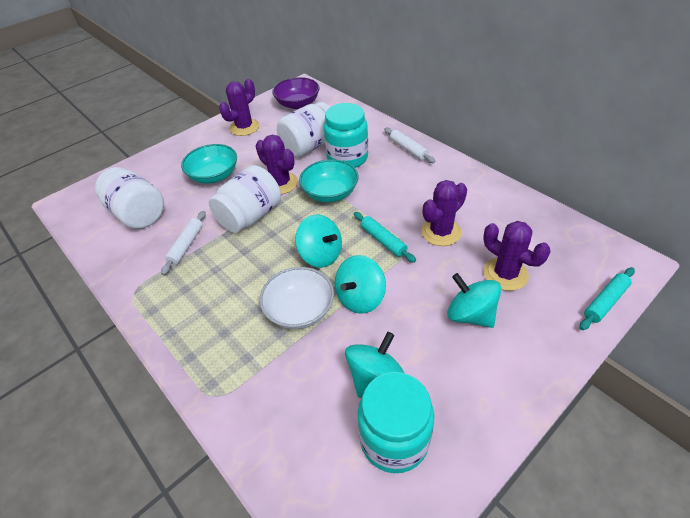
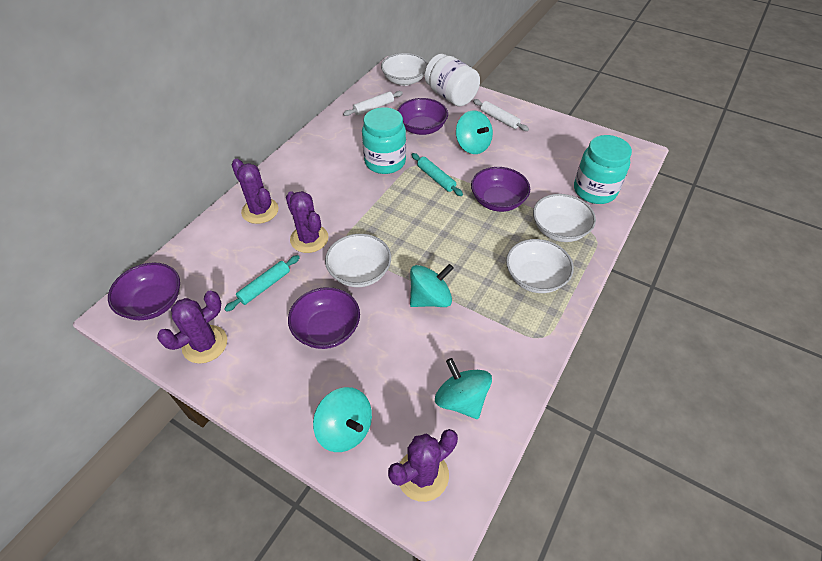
purple bowl: 1 -> 4
turquoise bowl: 2 -> 0
white bowl: 1 -> 4
white jar: 3 -> 1

